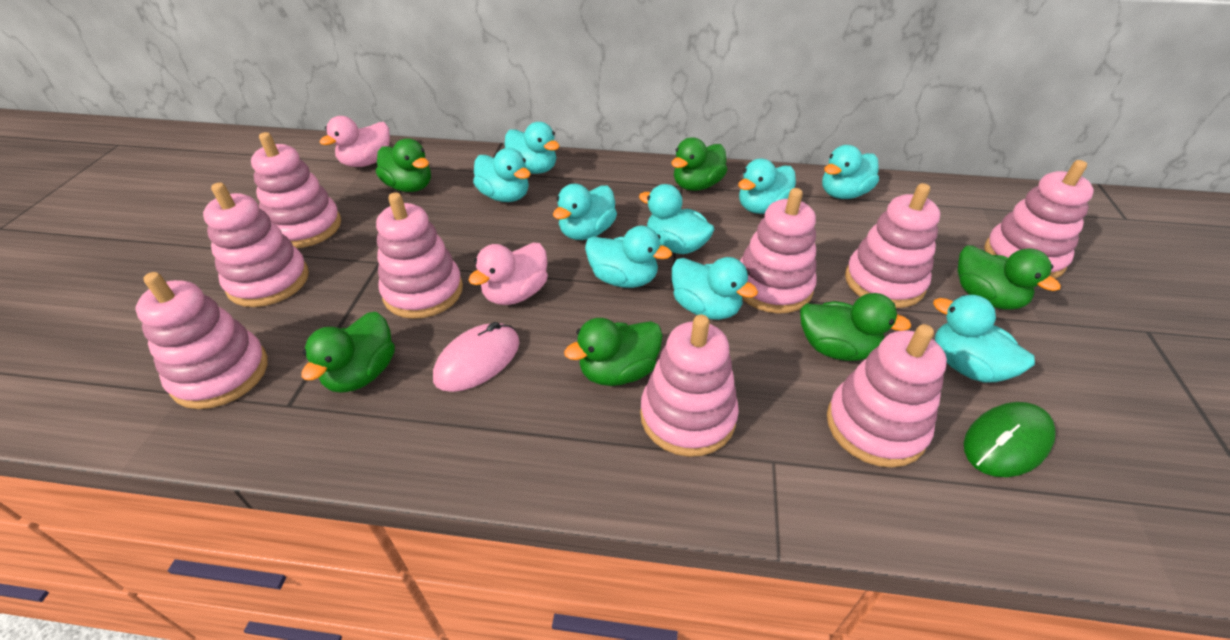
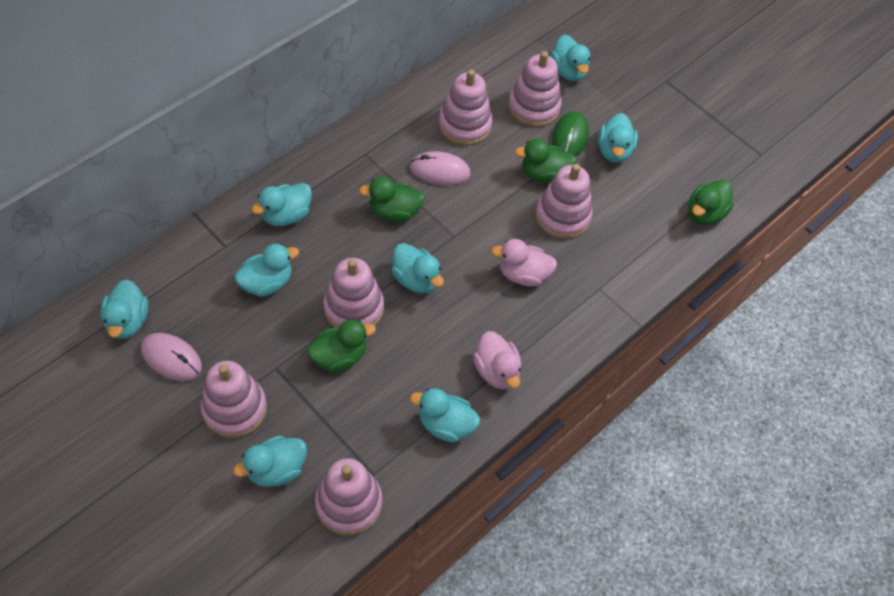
green duck: 6 -> 4
pink mouse: 1 -> 2
pink stacking toy: 9 -> 6
turquoise duck: 9 -> 8

